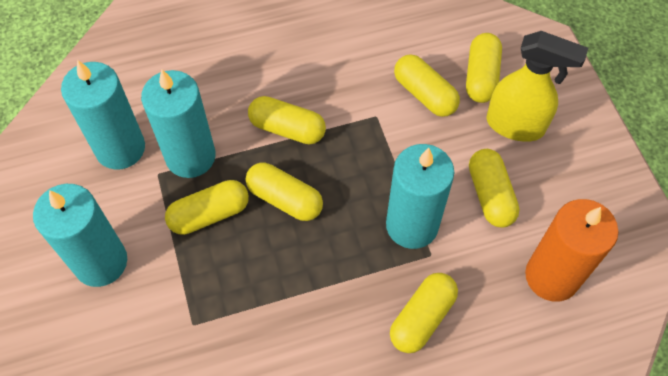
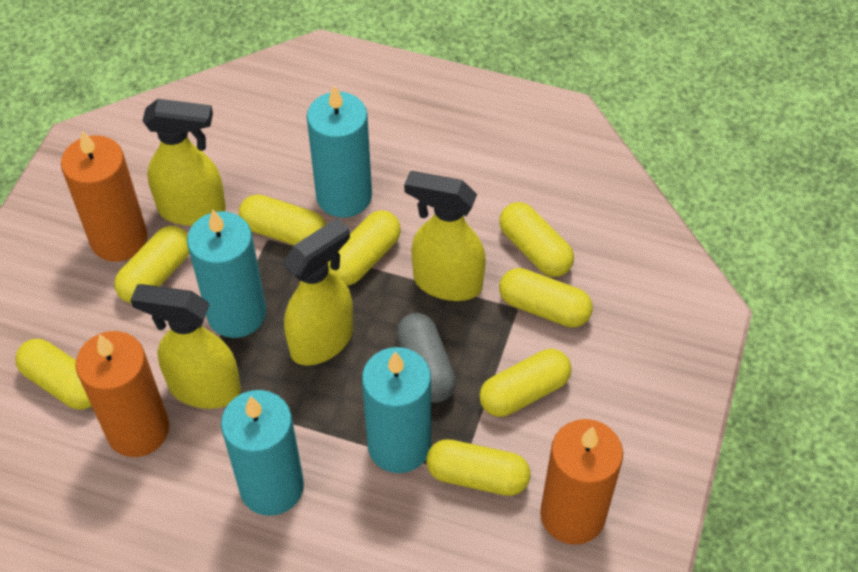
grey capsule: 0 -> 1
orange candle: 1 -> 3
yellow capsule: 7 -> 8
yellow spray bottle: 1 -> 4

